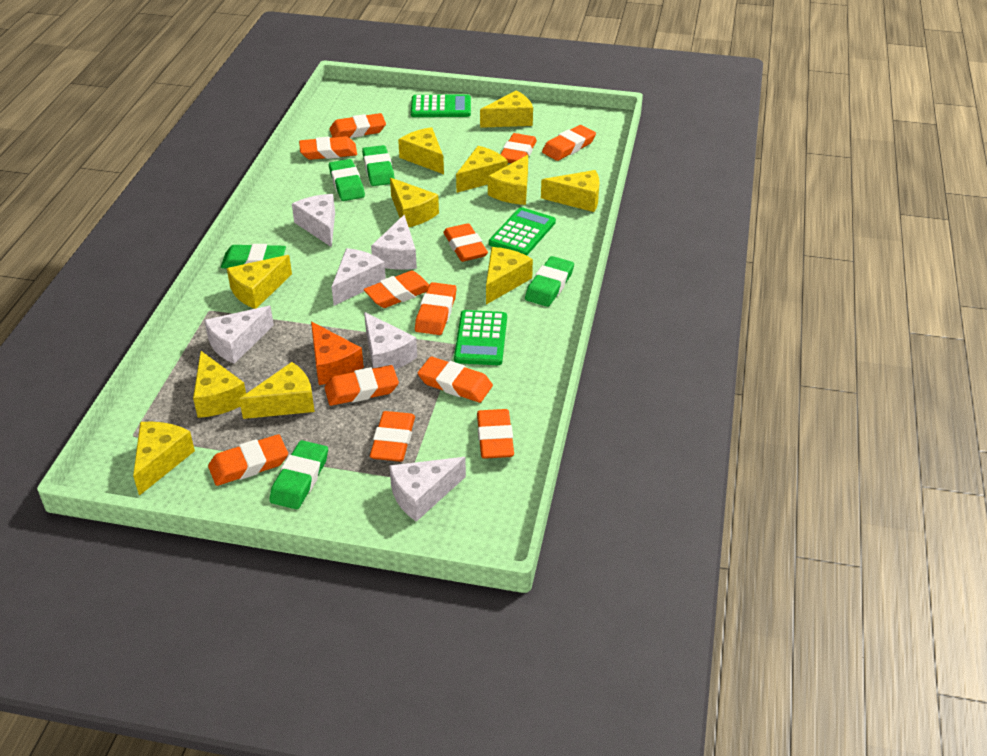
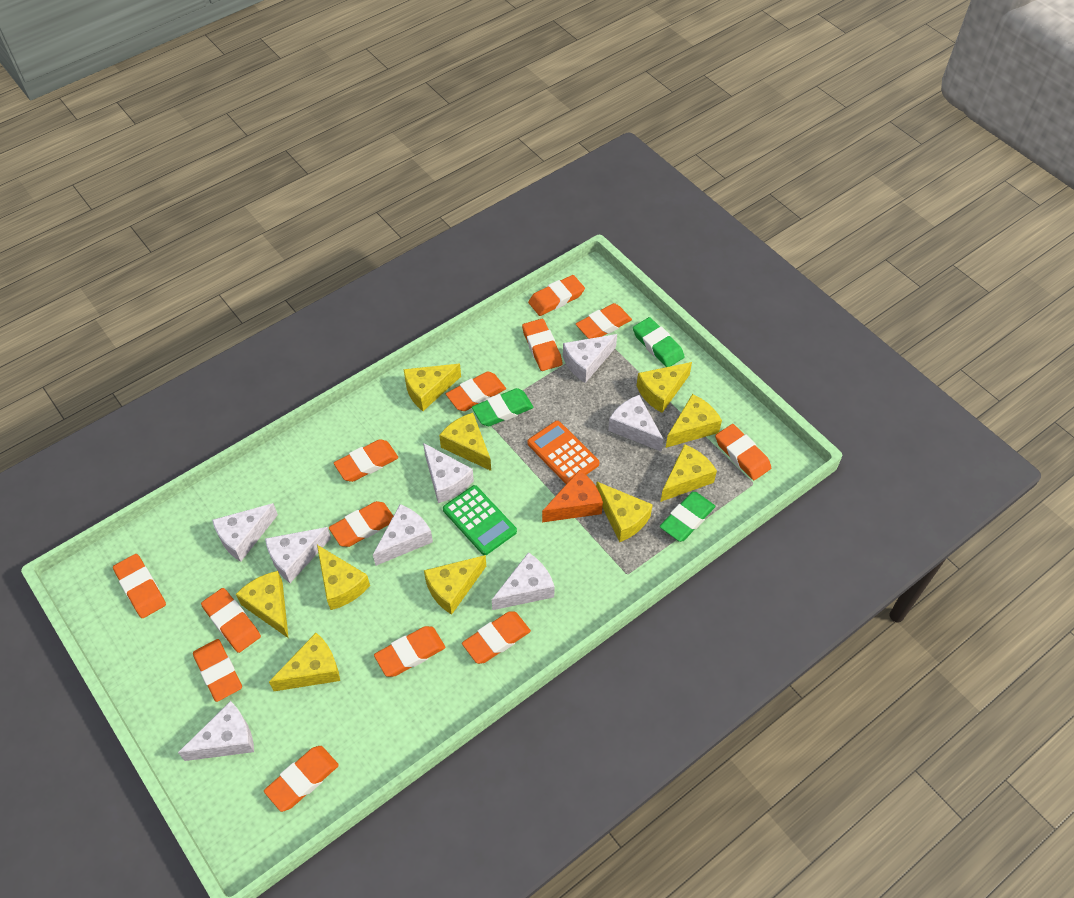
green calculator: 3 -> 1
green eraser: 5 -> 3
orange calculator: 0 -> 1
orange eraser: 12 -> 13
white cheese: 6 -> 8
yellow cheese: 11 -> 10

